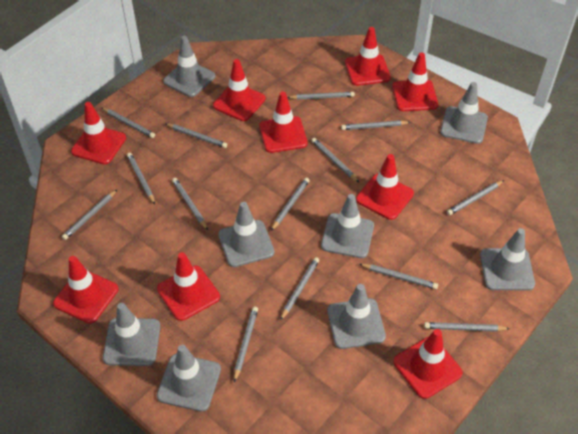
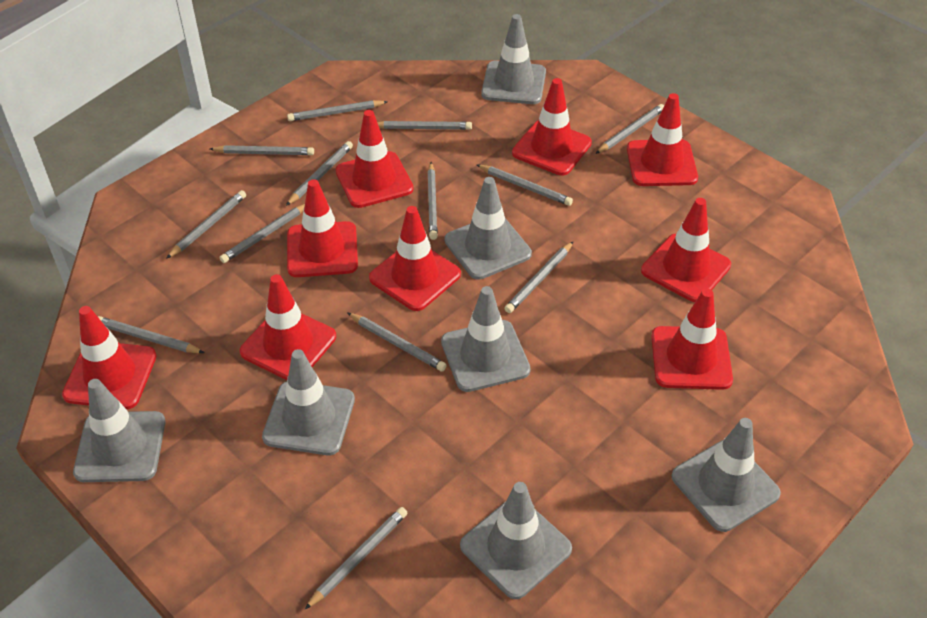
grey pencil: 14 -> 13
grey traffic cone: 8 -> 7

